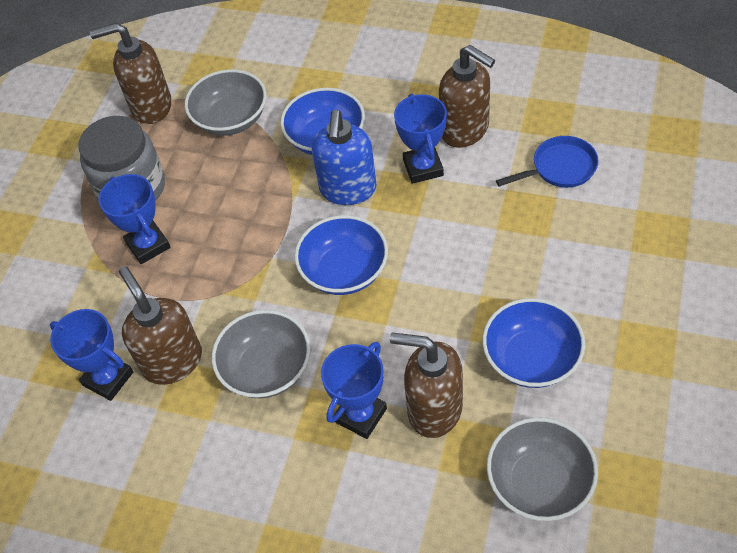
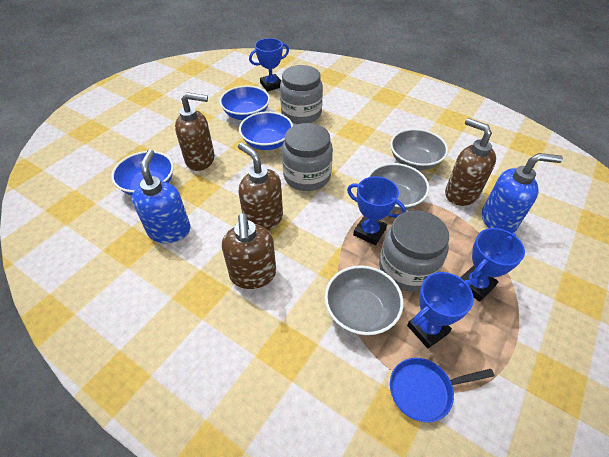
blue soap dispenser: 1 -> 2
grey jar: 1 -> 3

